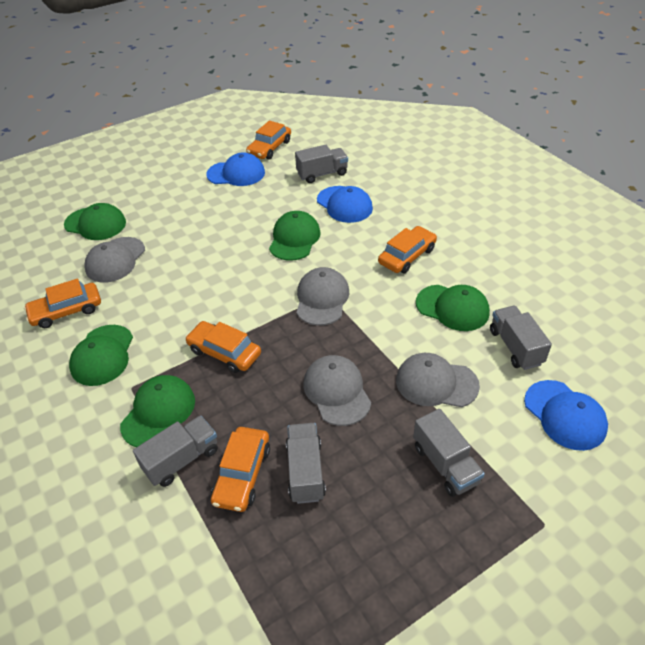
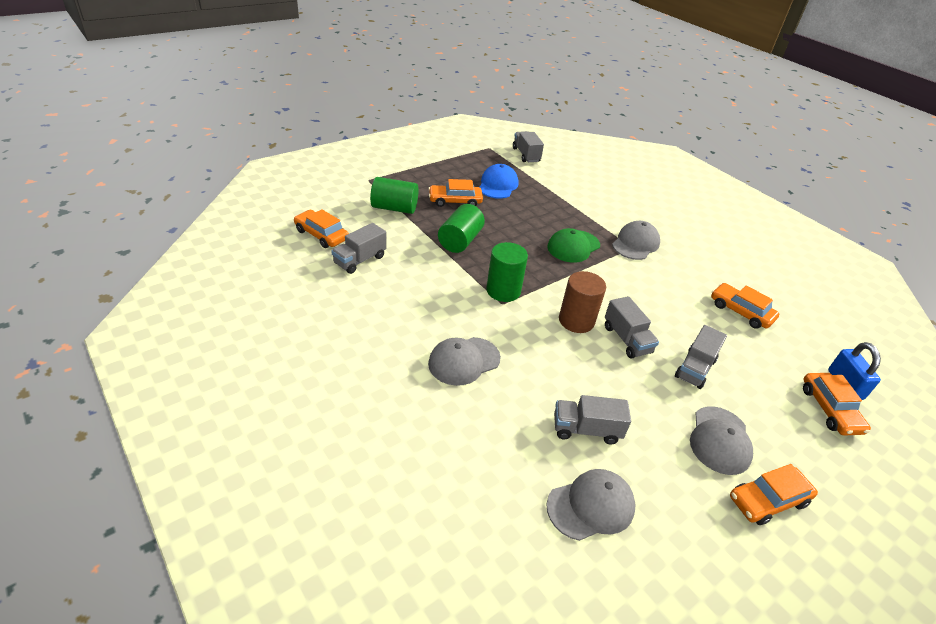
blue cap: 3 -> 1
blue padlock: 0 -> 1
brown cylinder: 0 -> 1
green cap: 5 -> 1
green cylinder: 0 -> 3

